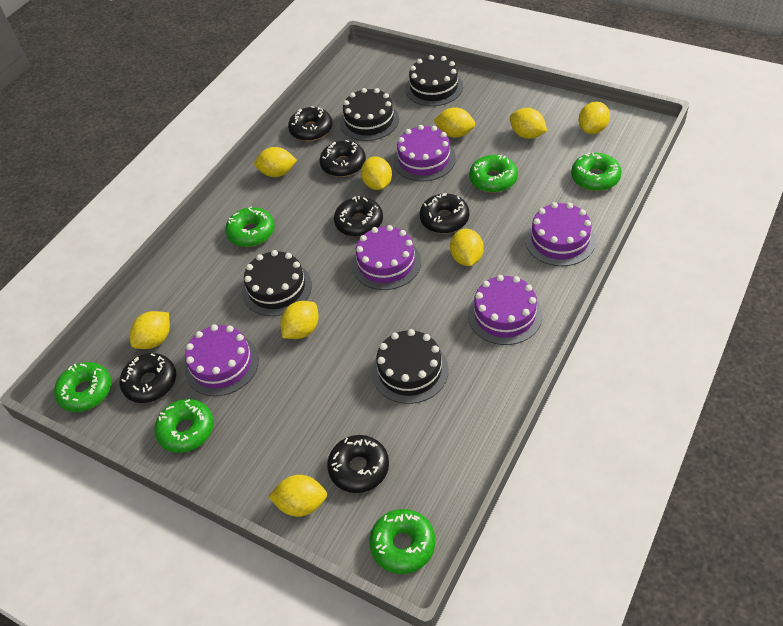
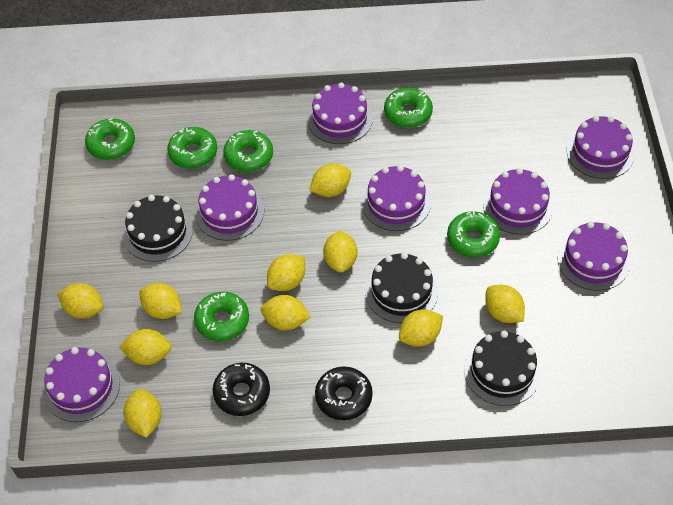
black cake: 4 -> 3
black donut: 6 -> 2
purple cake: 5 -> 7
yellow lemon: 9 -> 10

